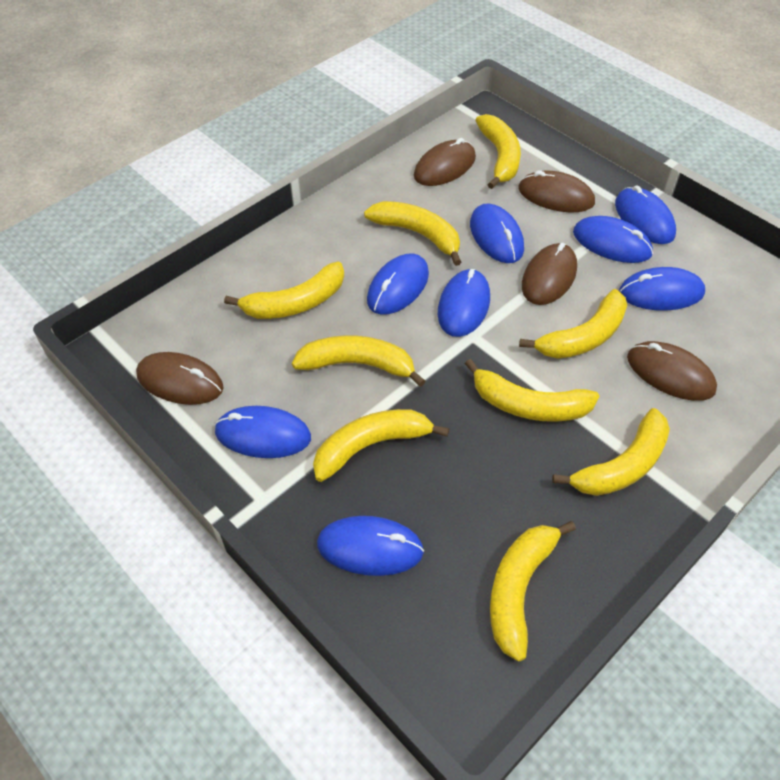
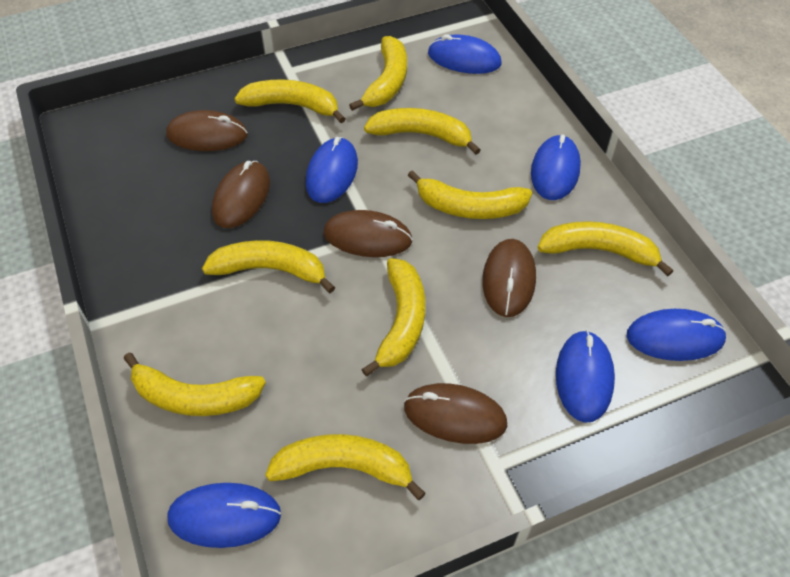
blue mouse: 8 -> 6

